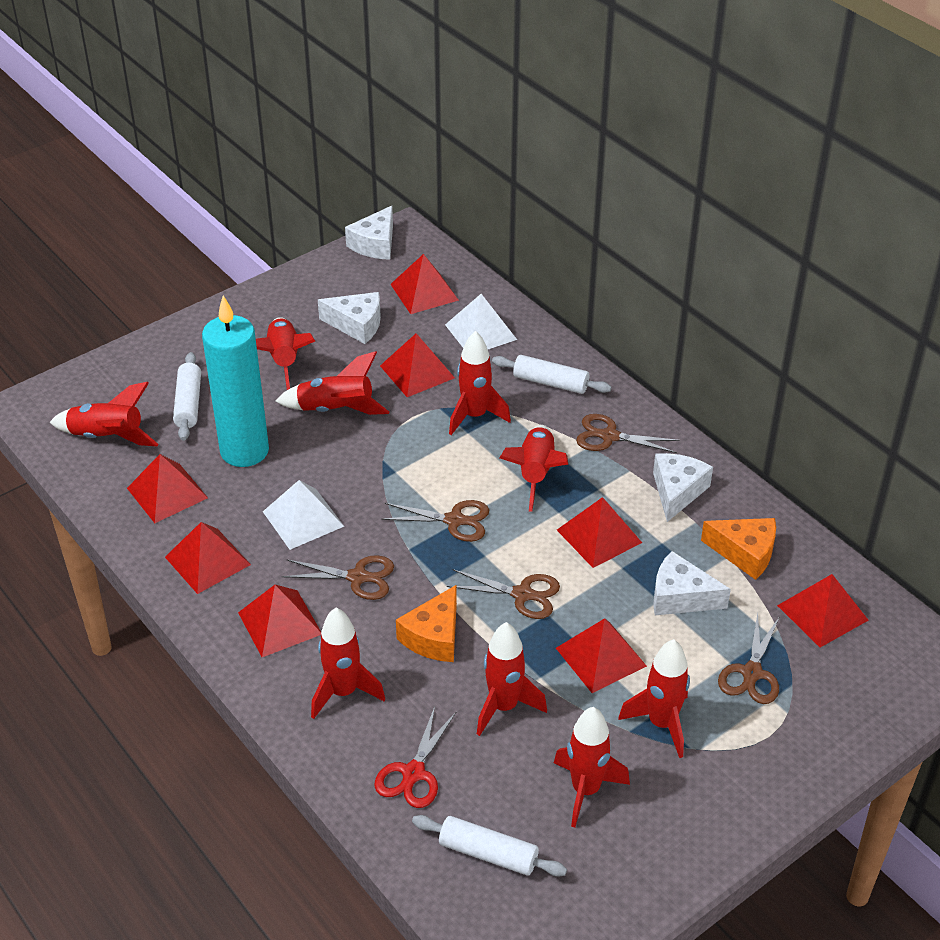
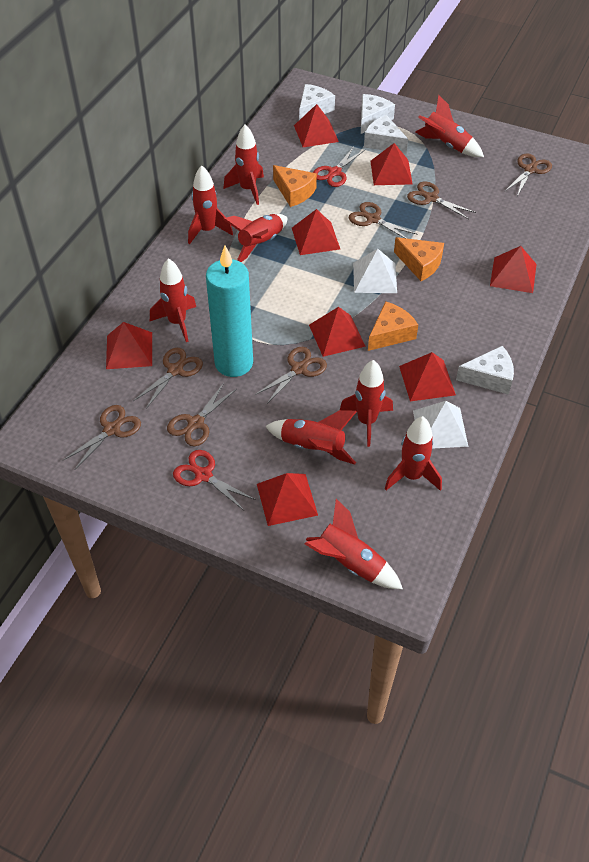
brown scissors: 5 -> 7
orange cheese: 2 -> 3
red scissors: 1 -> 2
white rolling pin: 3 -> 0

